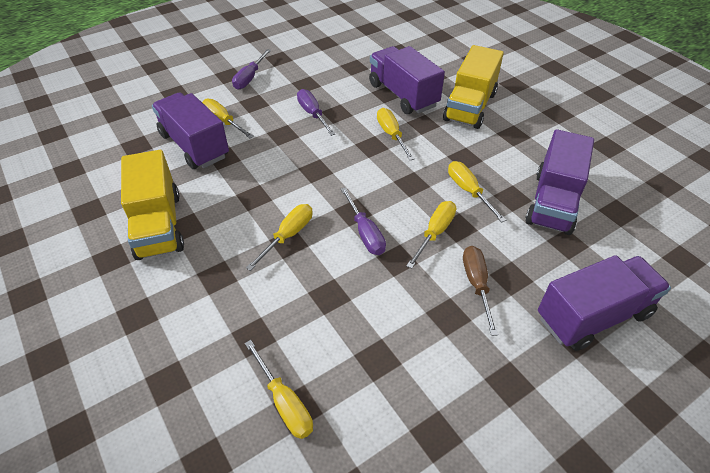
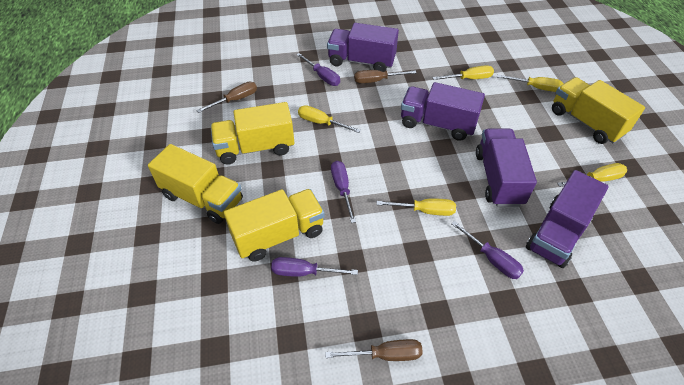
brown screwdriver: 1 -> 3
purple screwdriver: 3 -> 4
yellow screwdriver: 6 -> 5
yellow truck: 2 -> 4

